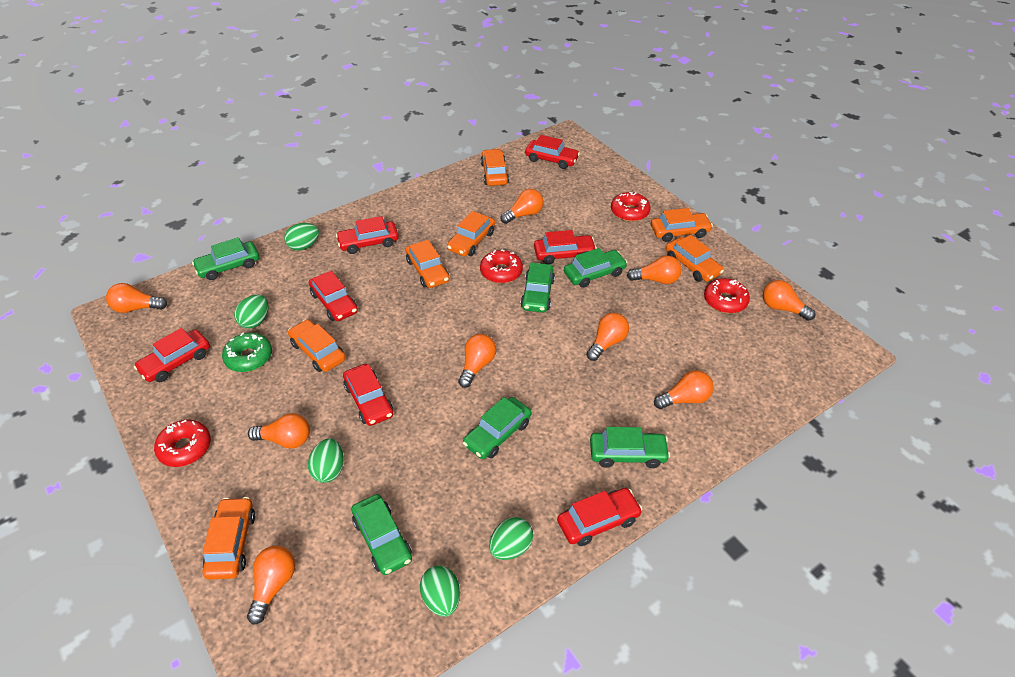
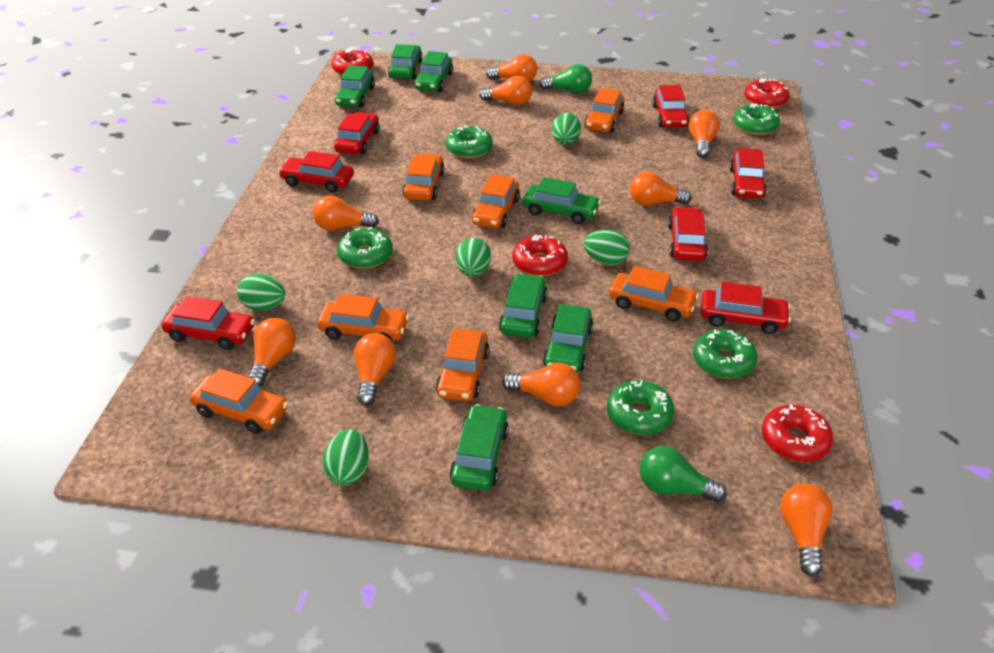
green car: 6 -> 7
green donut: 1 -> 5
green light bulb: 0 -> 2

